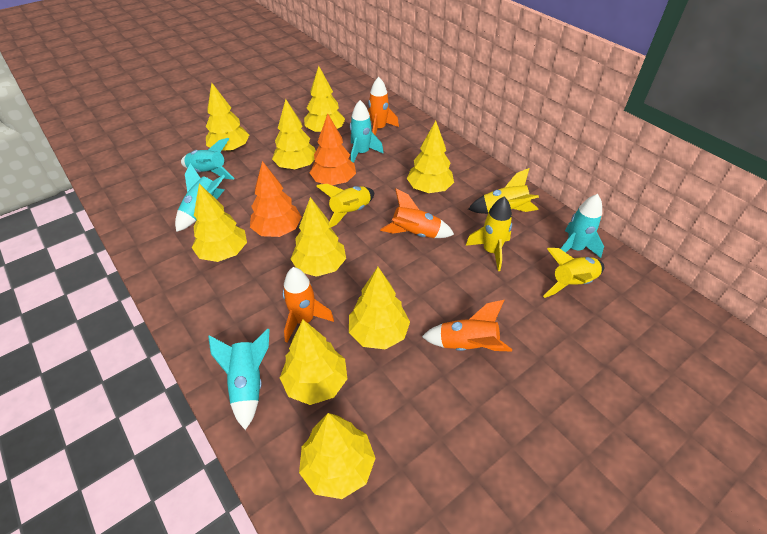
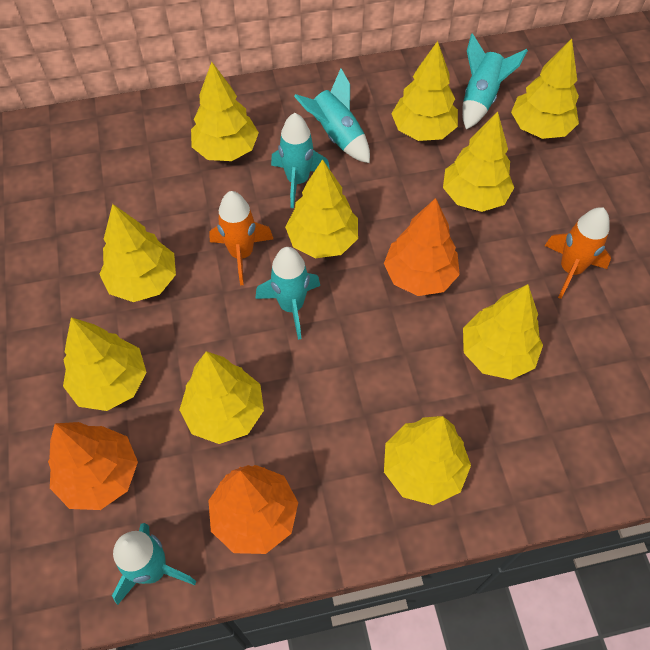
orange rocket: 4 -> 2
orange tree: 2 -> 3
yellow rocket: 4 -> 0
yellow tree: 9 -> 10

